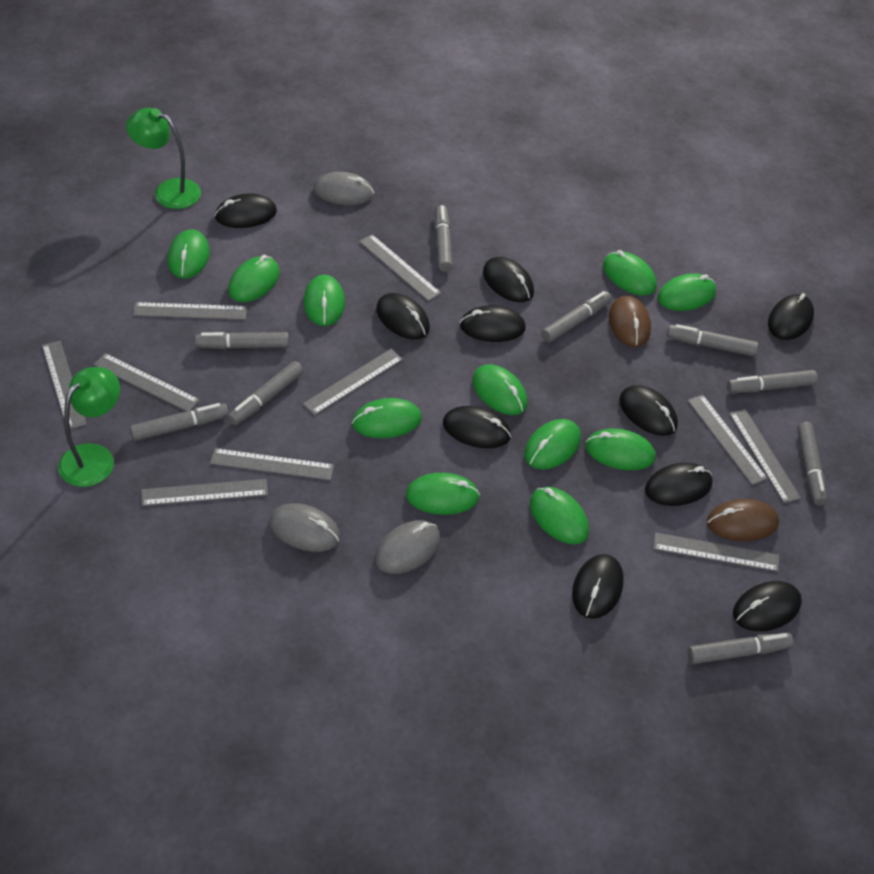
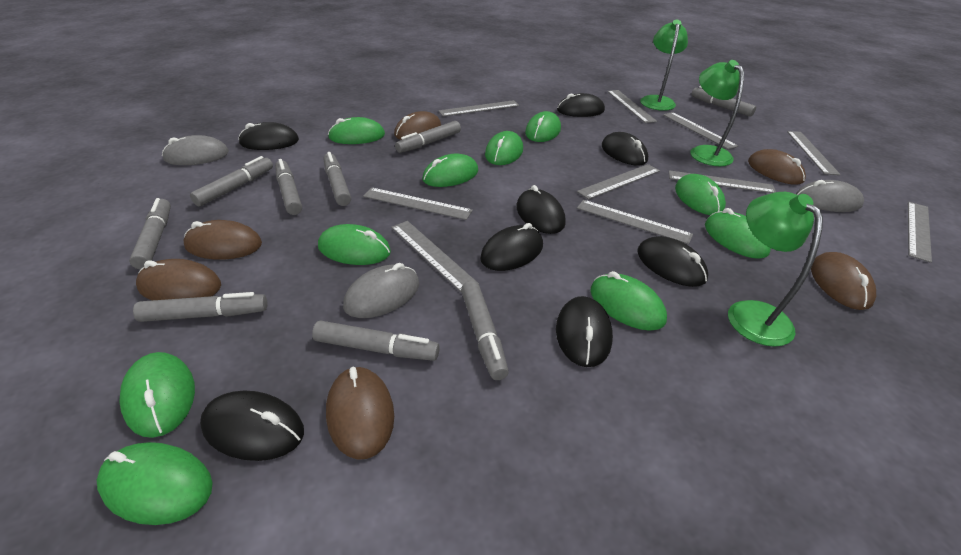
black mouse: 10 -> 8
brown mouse: 2 -> 6
green lamp: 2 -> 3
green mouse: 11 -> 10

